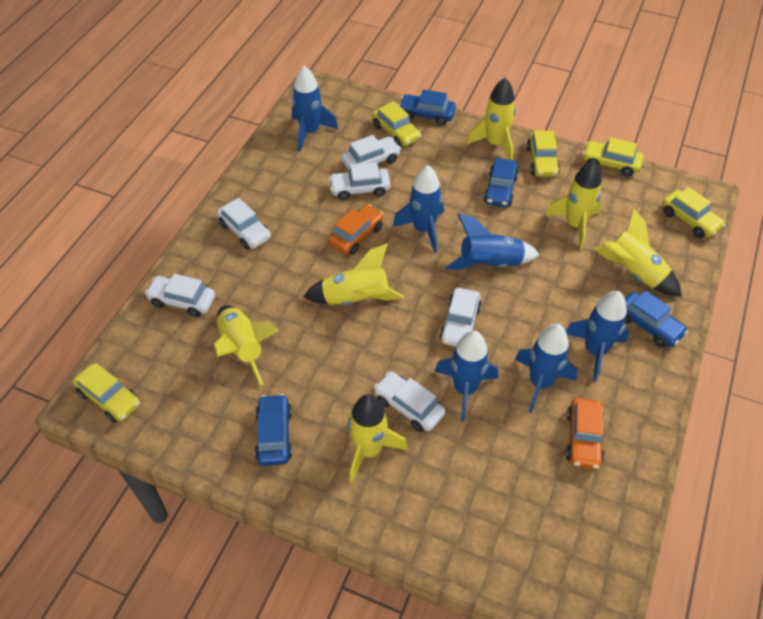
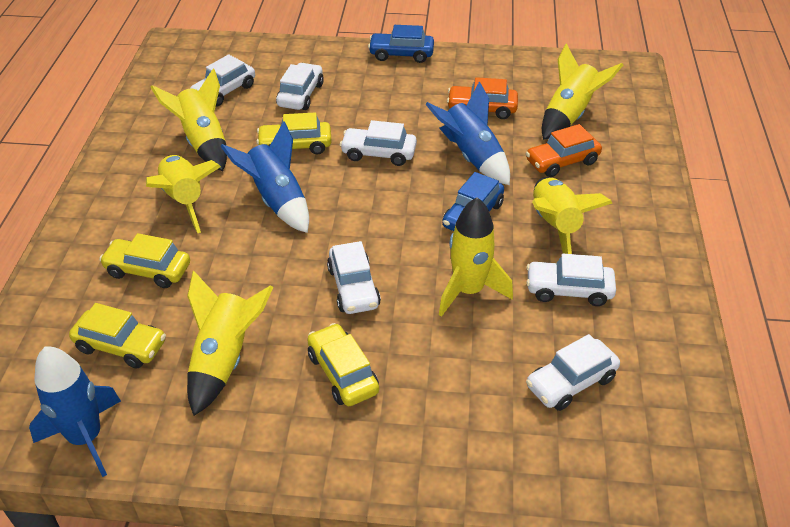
blue car: 4 -> 2
blue rocket: 6 -> 3
yellow car: 5 -> 4

